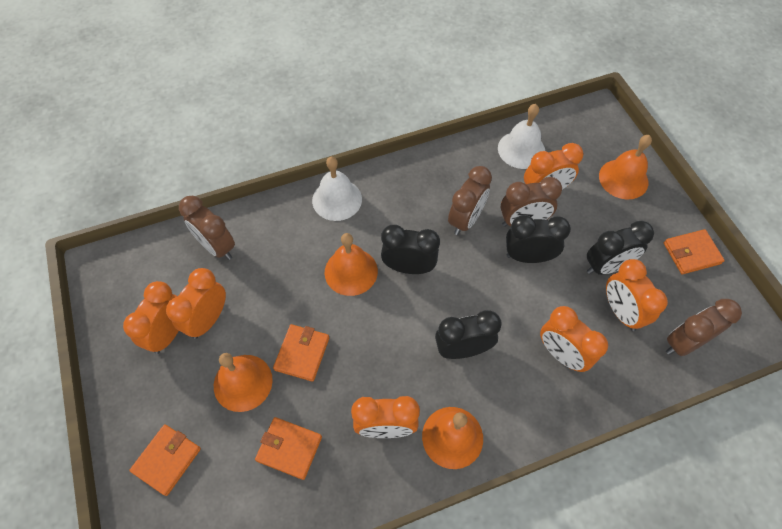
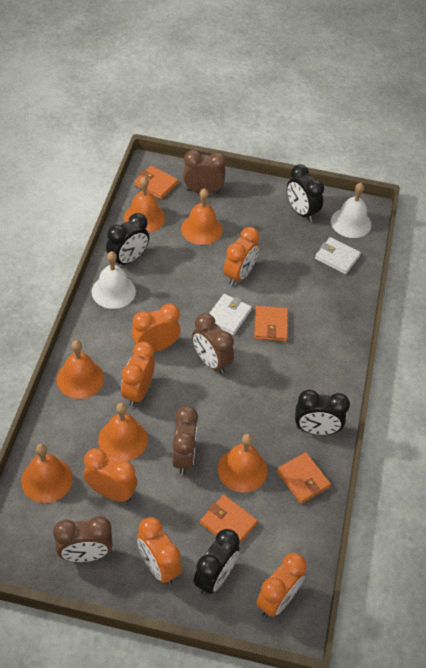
orange bell: 4 -> 6
white wallet: 0 -> 2

